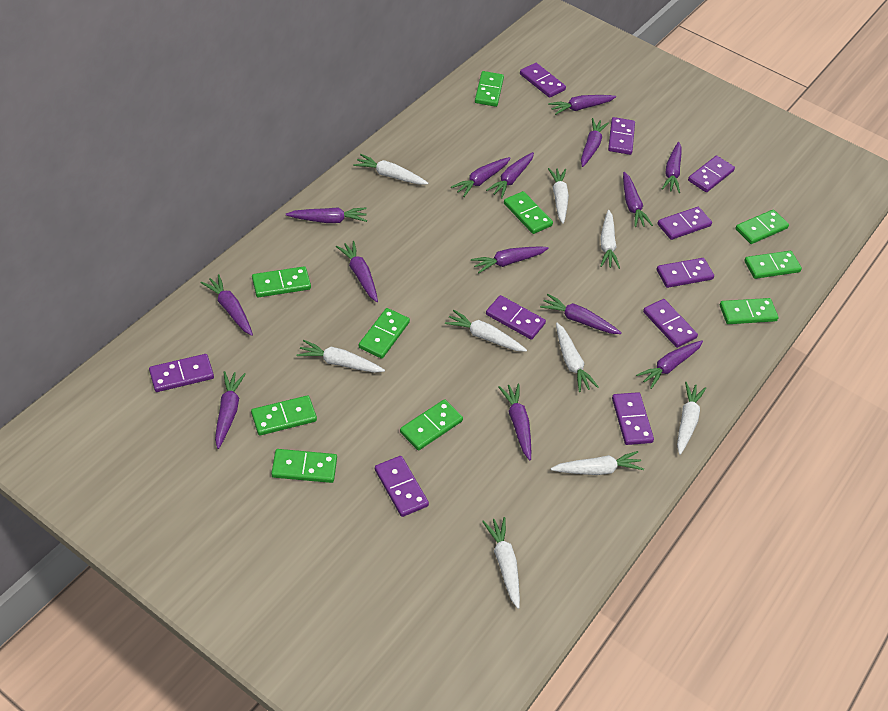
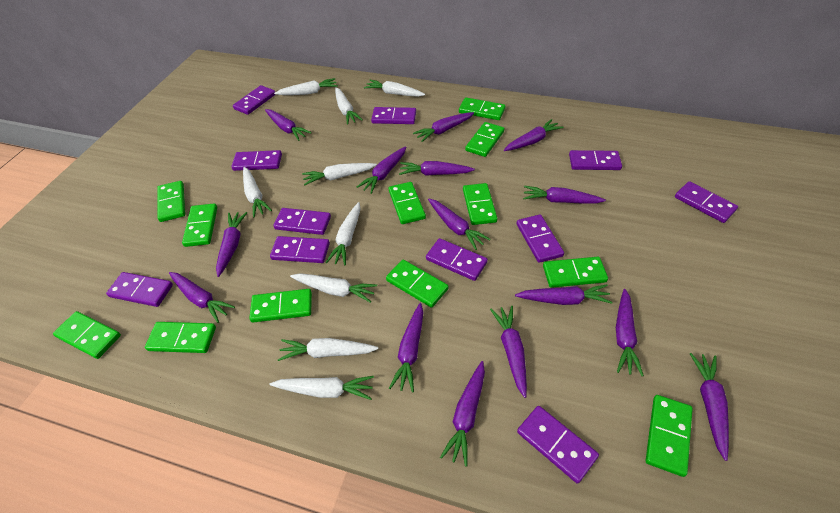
green domino: 10 -> 12
purple carrot: 14 -> 15
purple domino: 10 -> 11

